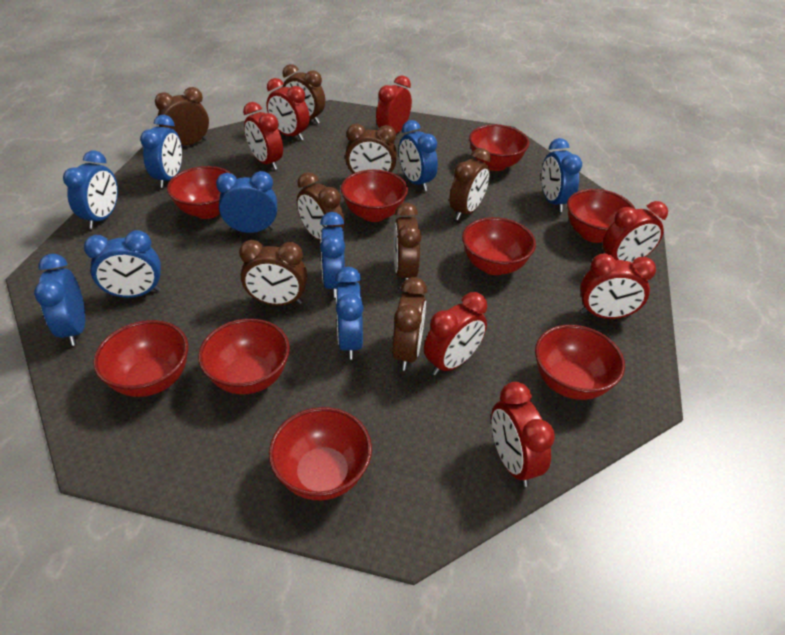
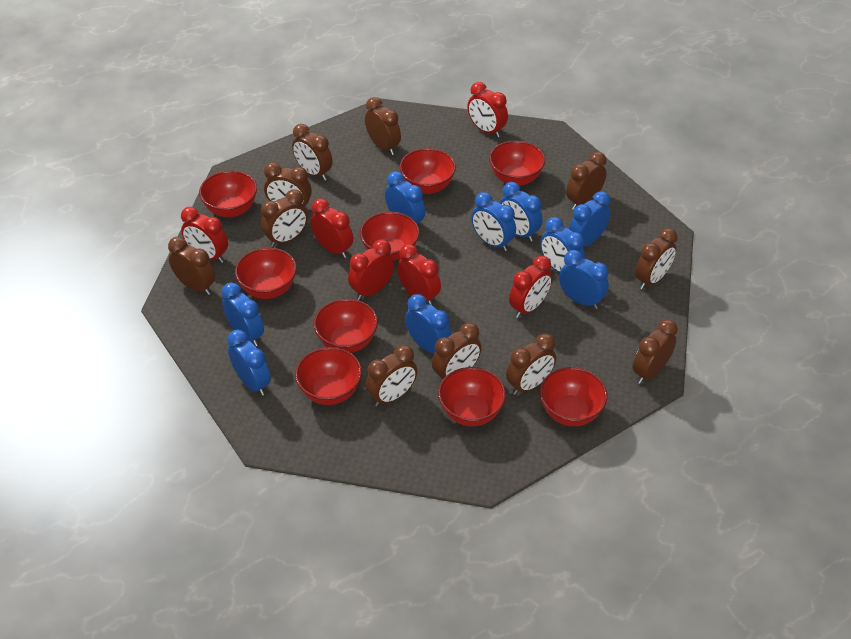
brown clock: 8 -> 11
red clock: 7 -> 6

